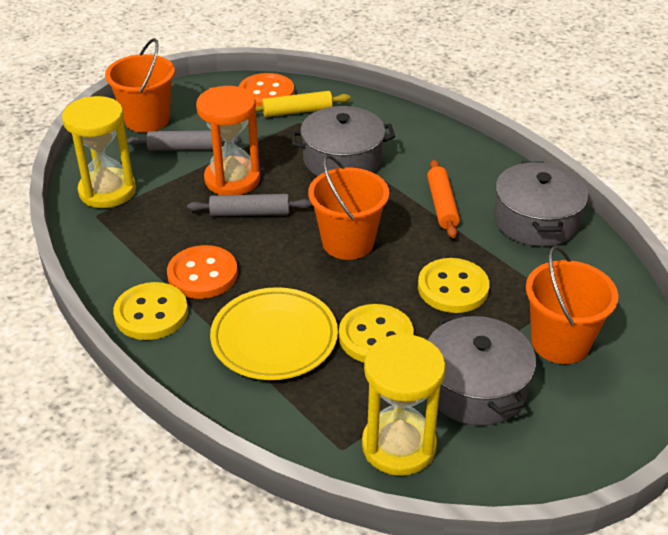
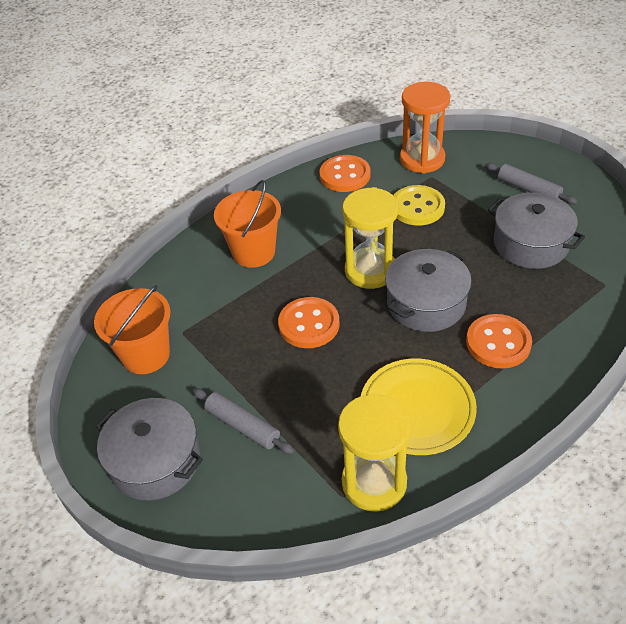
orange bucket: 3 -> 2
orange button: 2 -> 3
orange rolling pin: 1 -> 0
yellow button: 3 -> 1
yellow rolling pin: 1 -> 0

